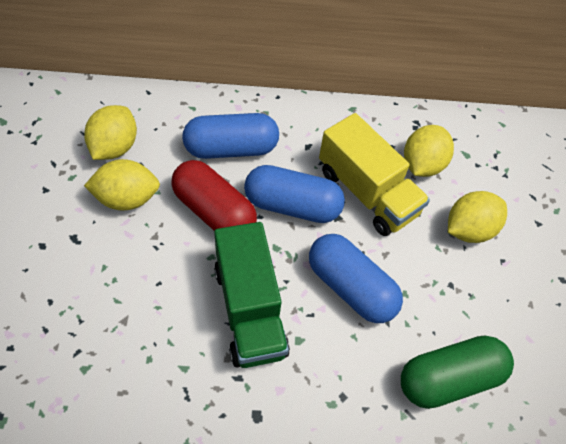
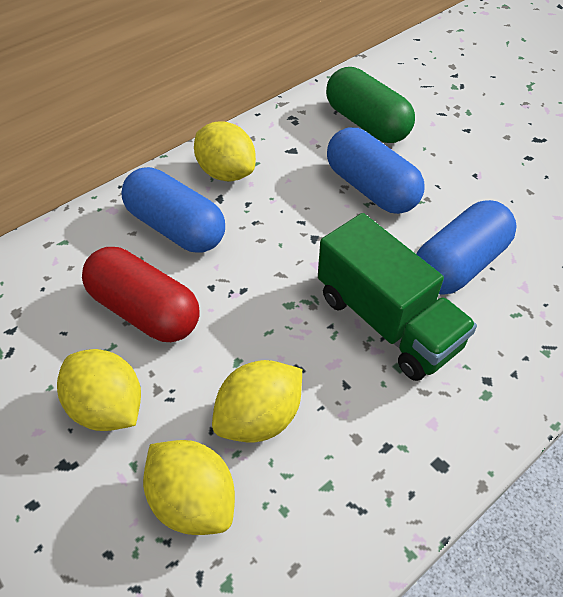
yellow truck: 1 -> 0

